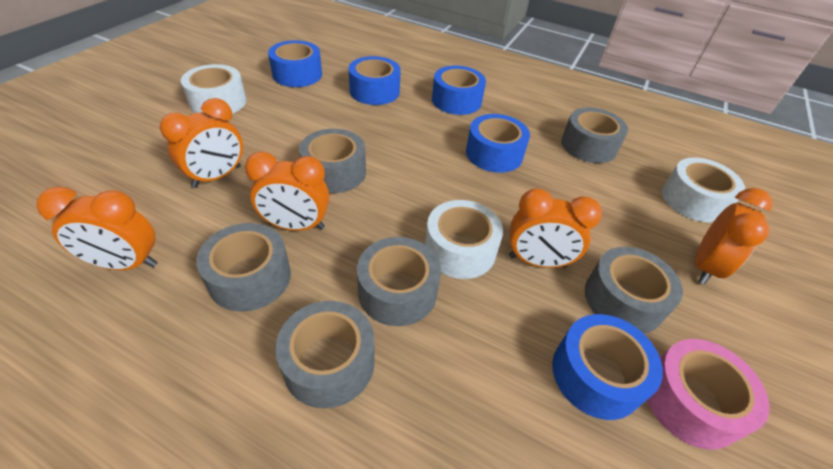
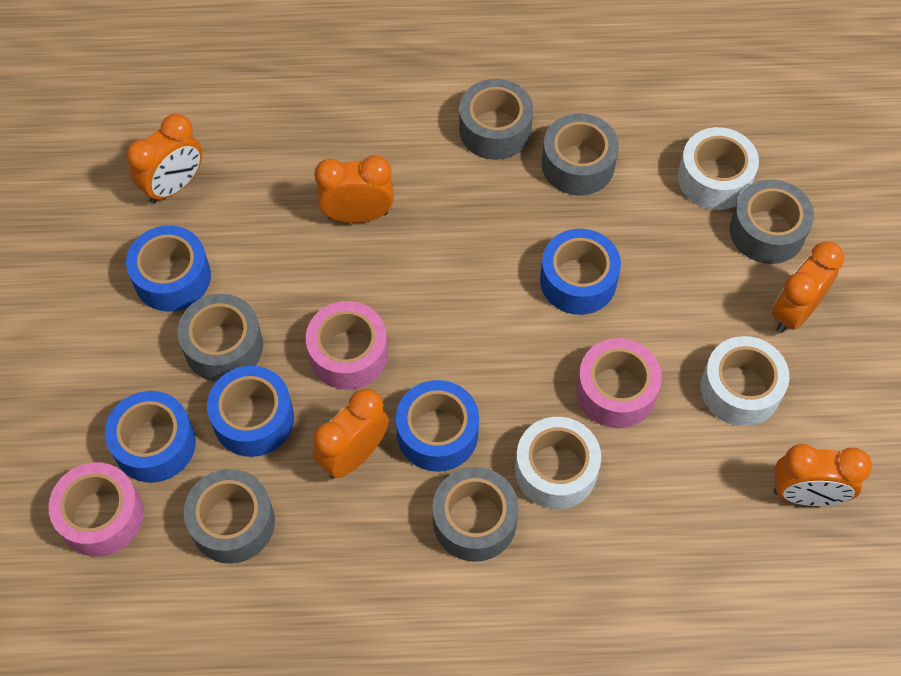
pink tape: 1 -> 3

